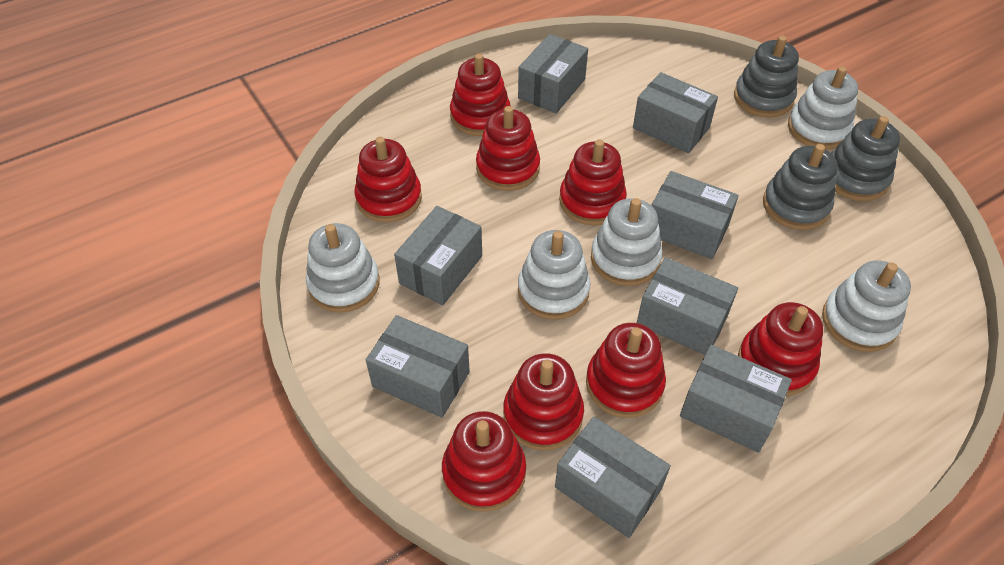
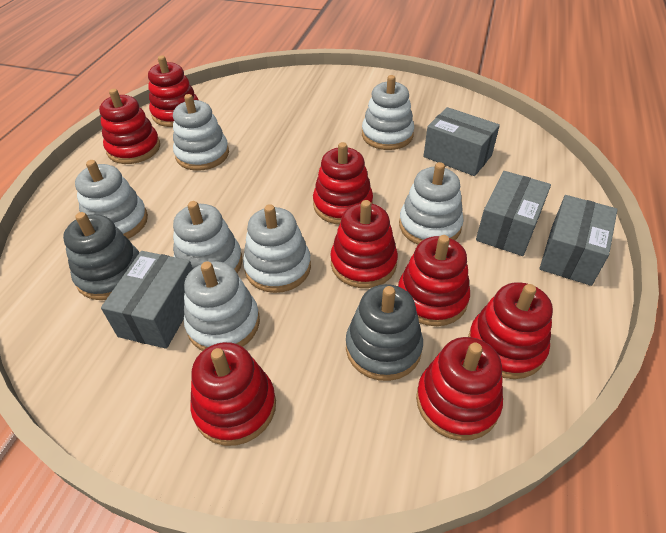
grey box: 8 -> 4
grey stacking toy: 3 -> 2
white stacking toy: 5 -> 7

